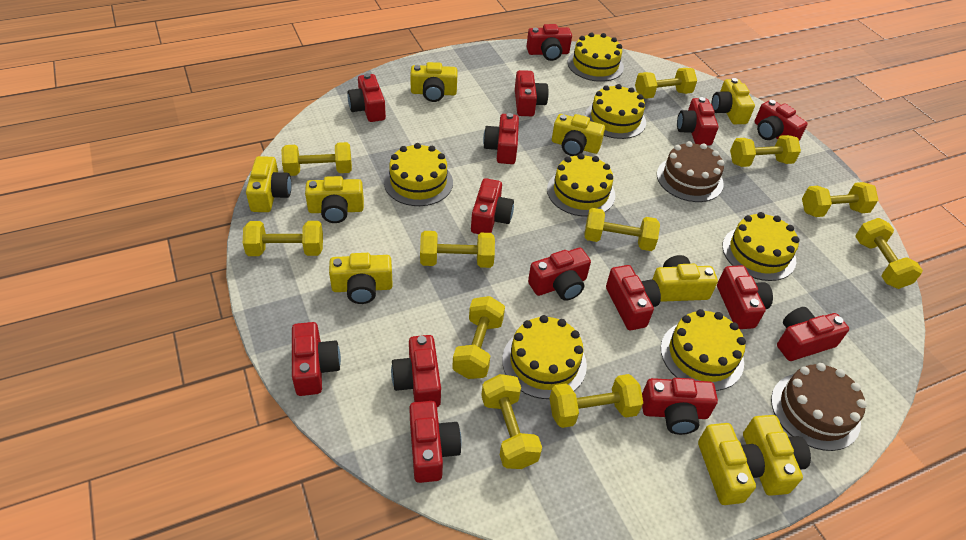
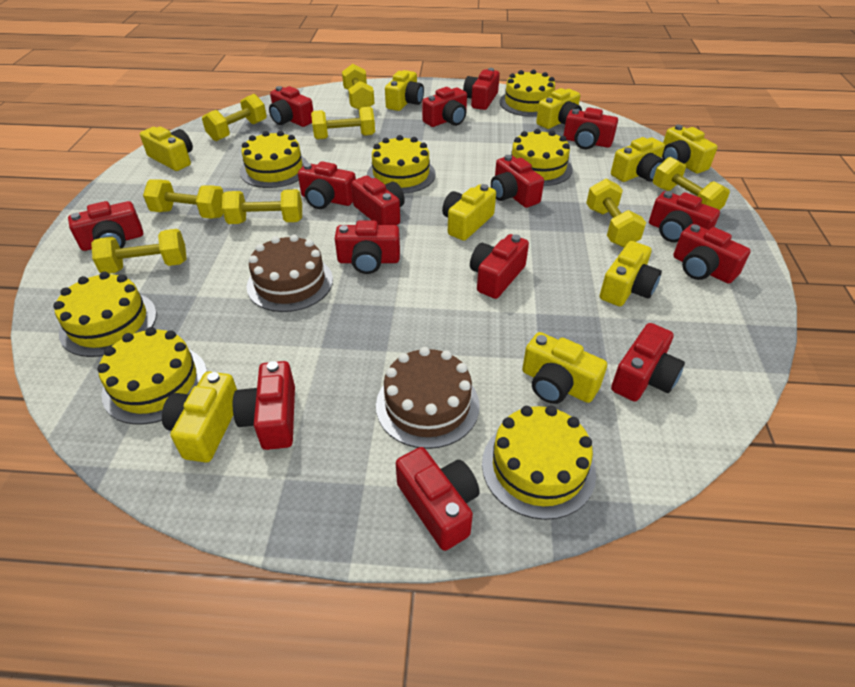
yellow dumbbell: 11 -> 8

